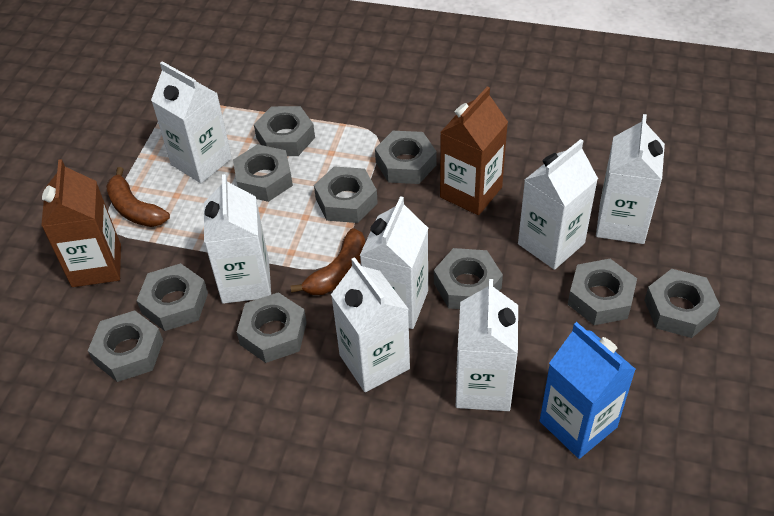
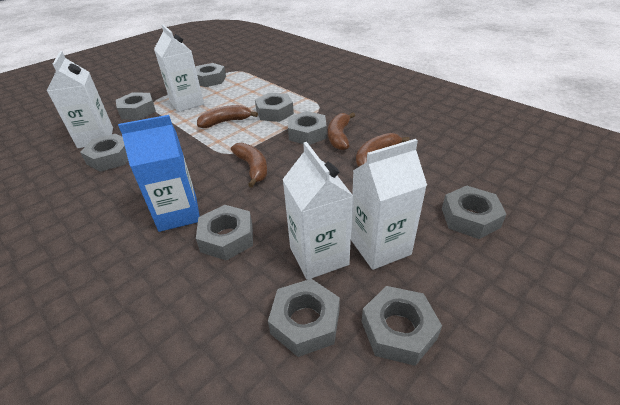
brown banana: 2 -> 4
brown carton: 2 -> 0
grey nut: 10 -> 9
white carton: 7 -> 4

